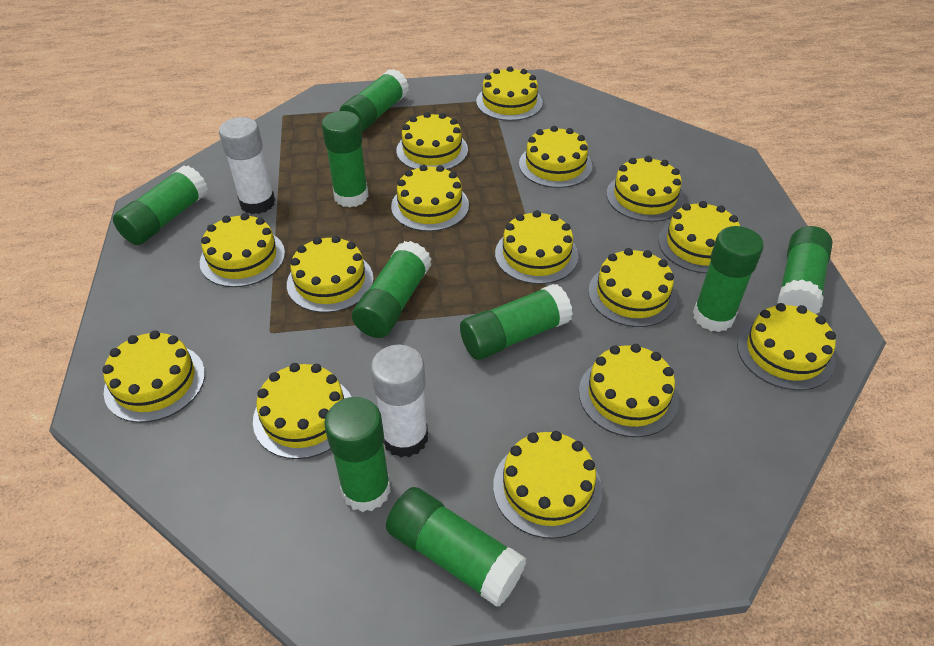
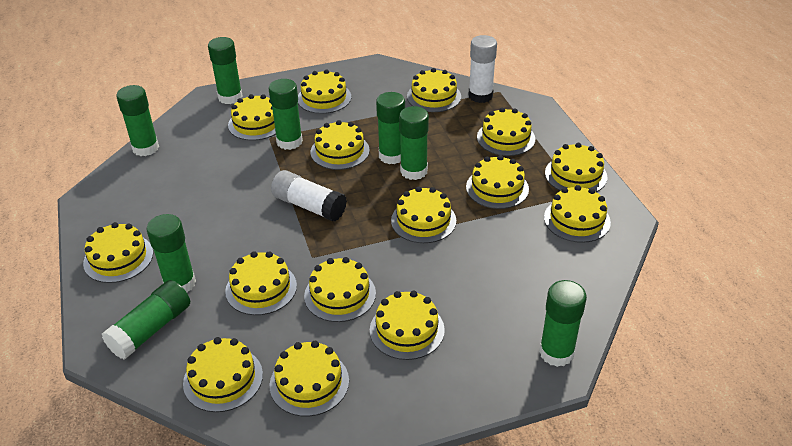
green glue stick: 9 -> 8

